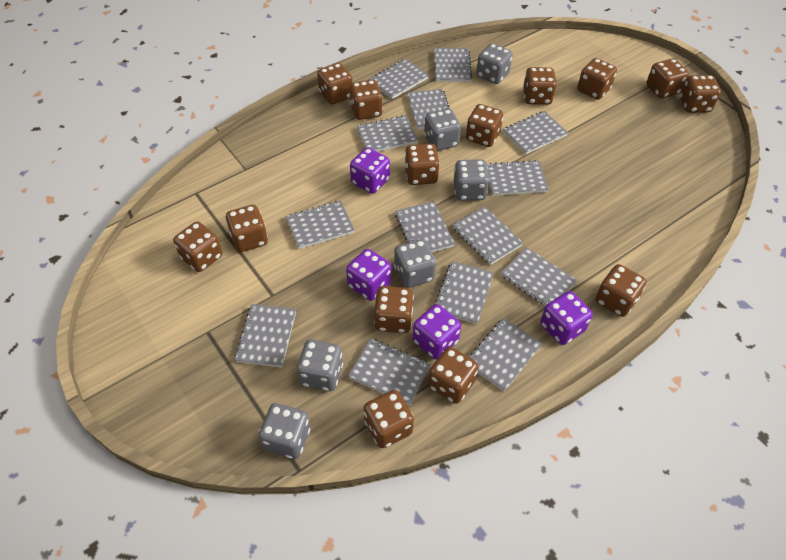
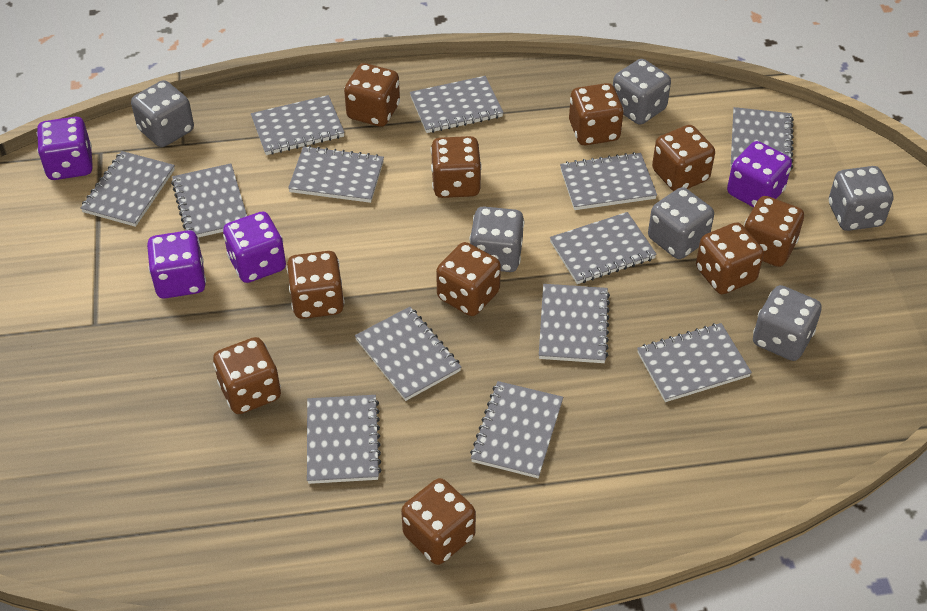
brown dice: 14 -> 10
grey notebook: 14 -> 13

